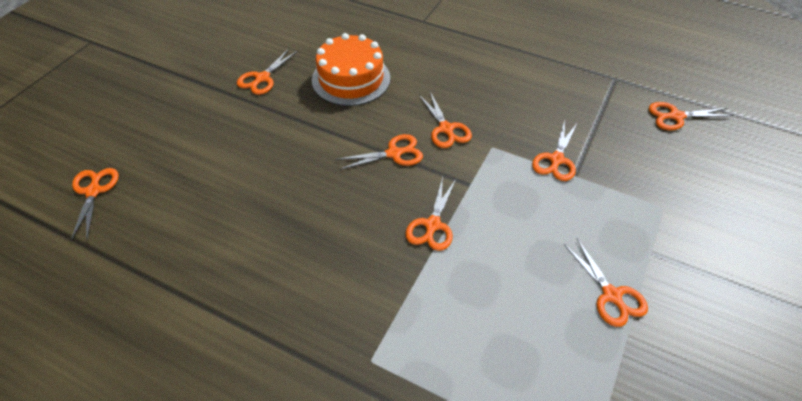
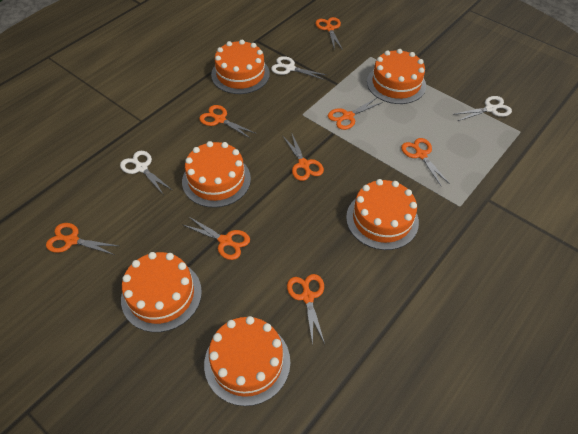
orange cake: 1 -> 6
white scissors: 0 -> 3

